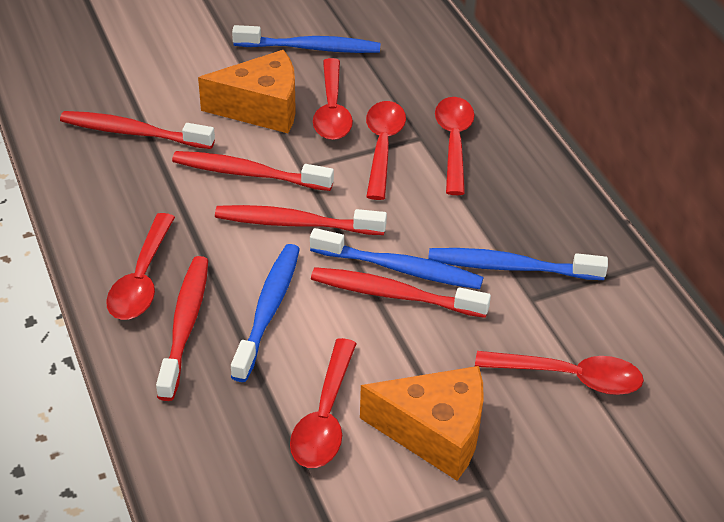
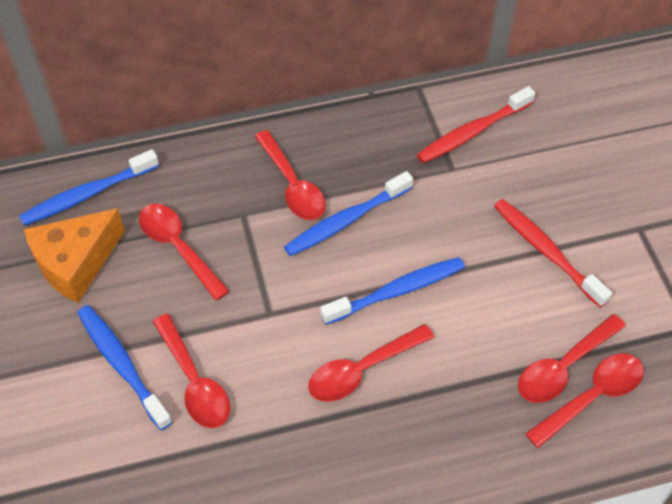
orange cheese: 2 -> 1
red toothbrush: 5 -> 2

